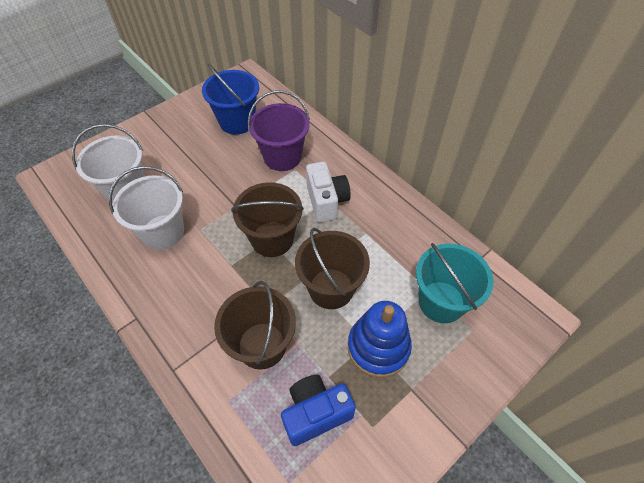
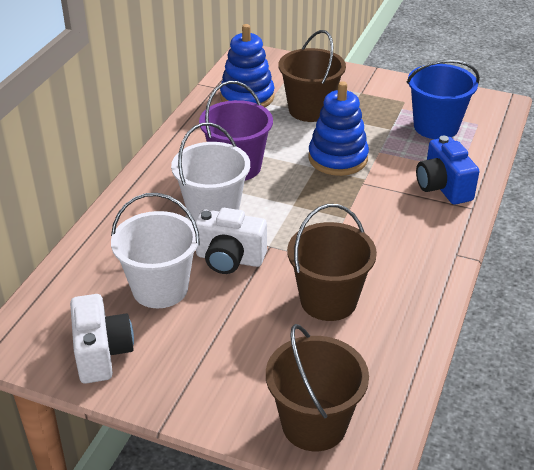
blue stacking toy: 1 -> 2
turquoise bucket: 1 -> 0
white camera: 1 -> 2

